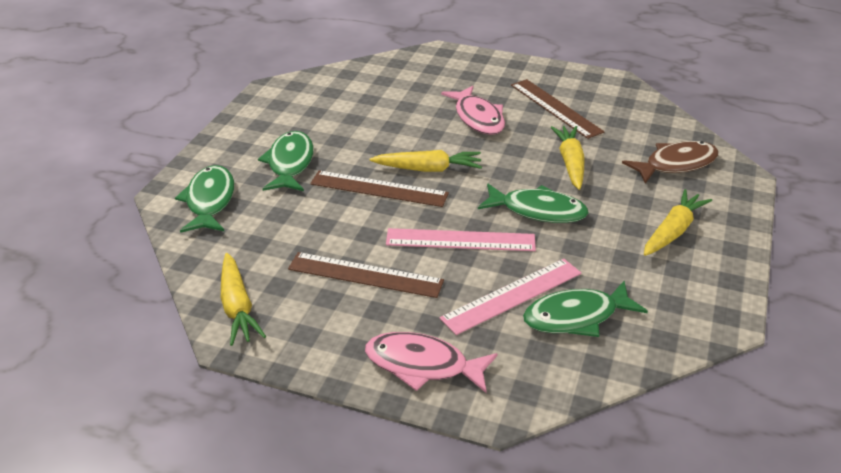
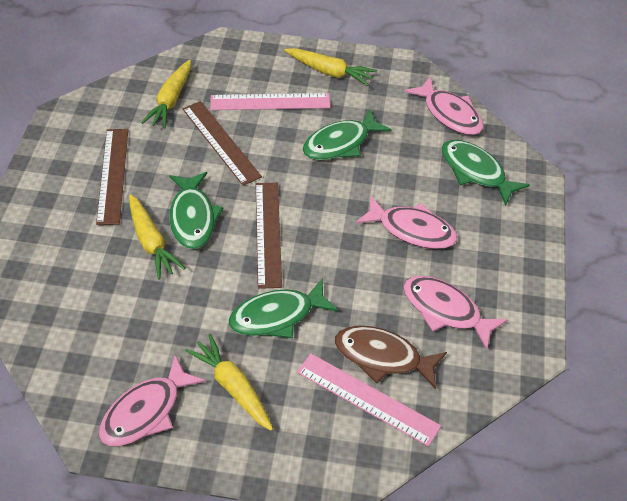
pink fish: 2 -> 4

